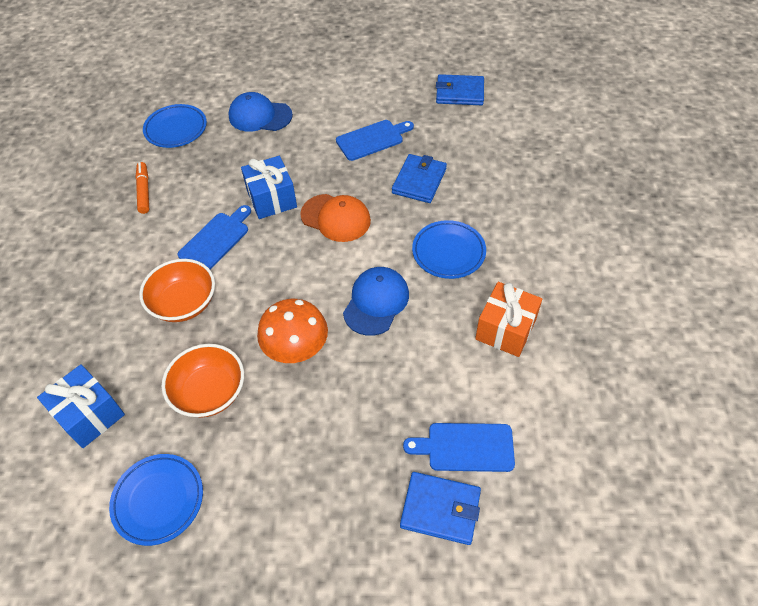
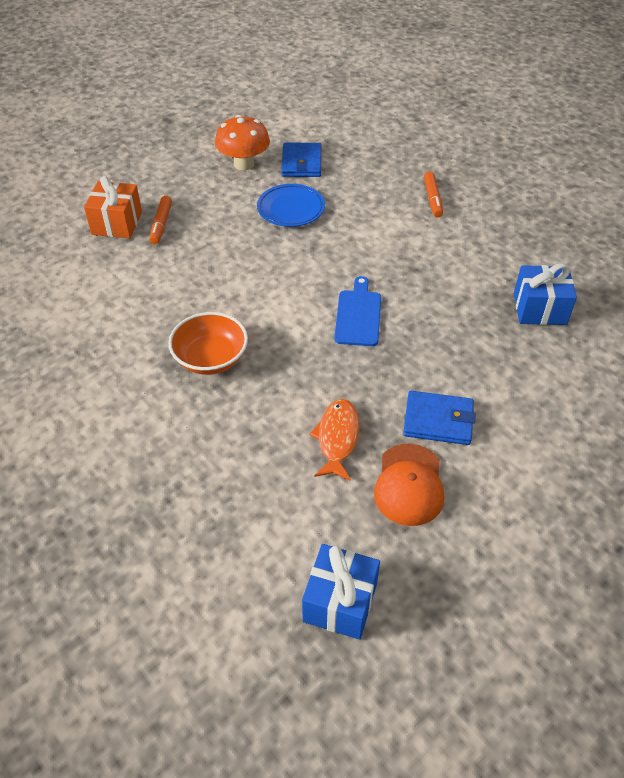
blue cap: 2 -> 0
blue cutting board: 3 -> 1
blue plate: 3 -> 1
blue wallet: 3 -> 2
orange bowl: 2 -> 1
orange fish: 0 -> 1
orange marker: 1 -> 2

